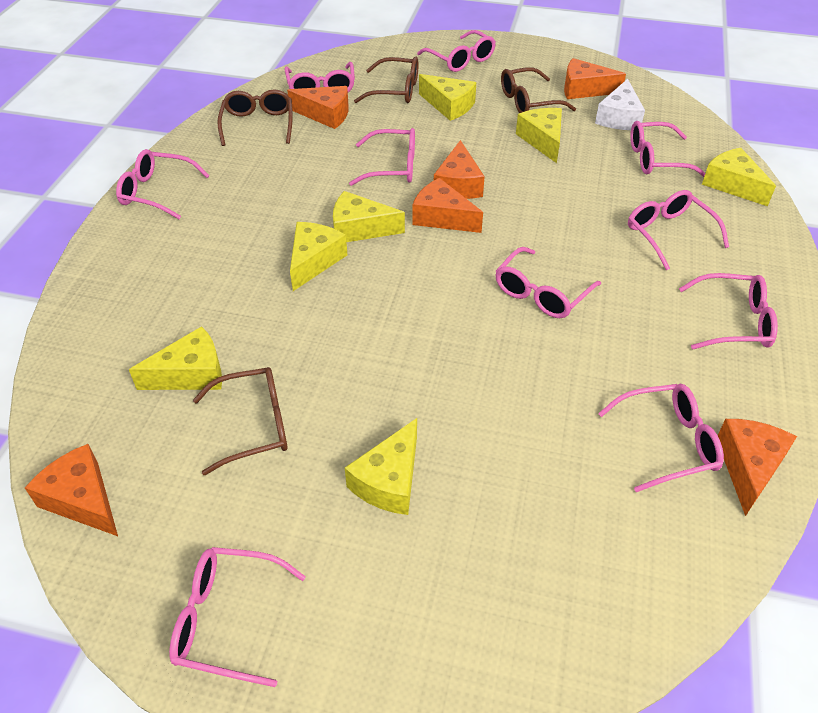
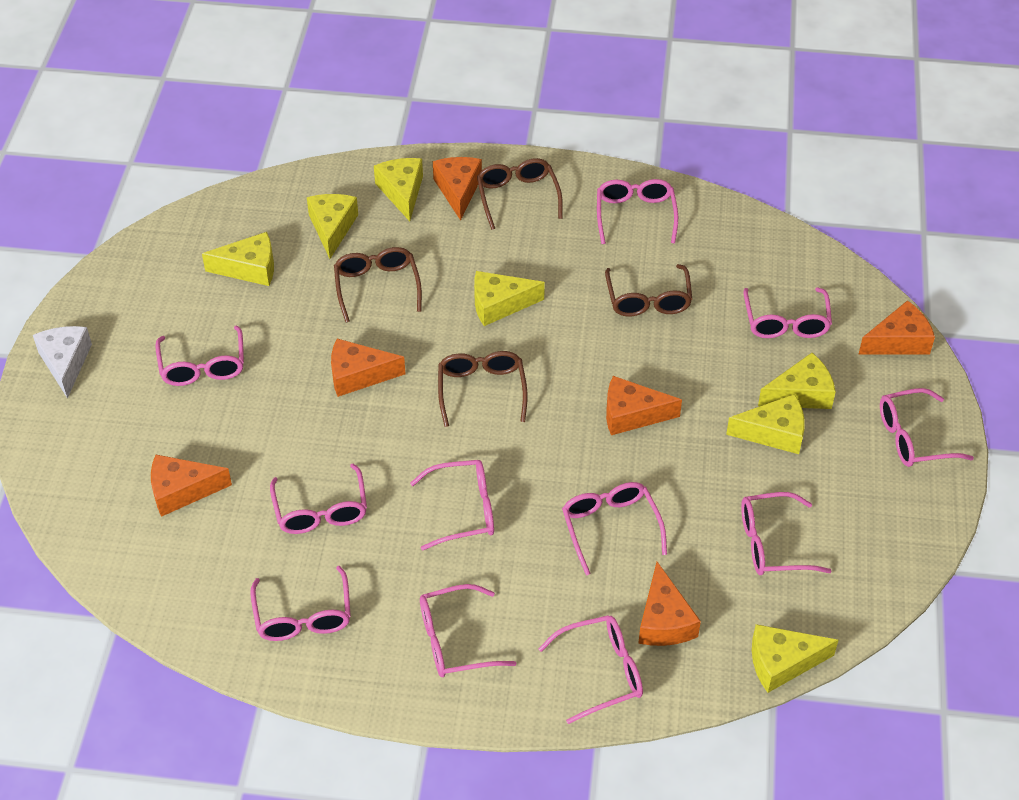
pink glasses: 10 -> 11

